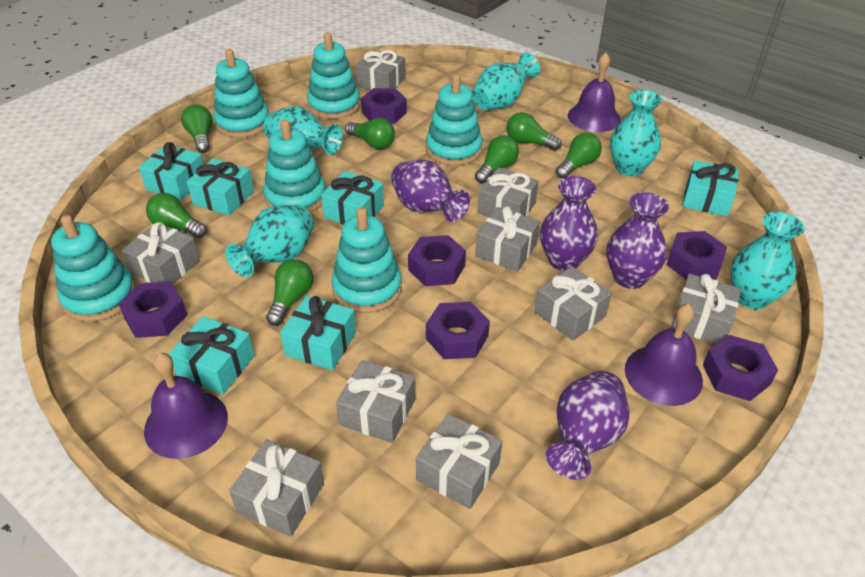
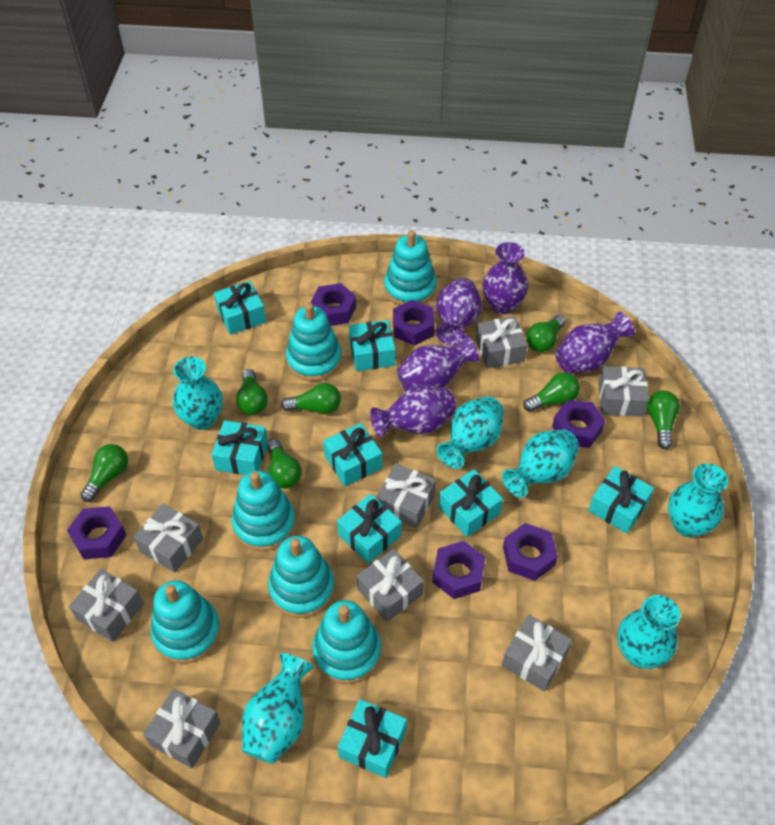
grey gift: 9 -> 8
purple bell: 3 -> 0
purple vase: 4 -> 5
turquoise gift: 6 -> 8
turquoise vase: 5 -> 6

